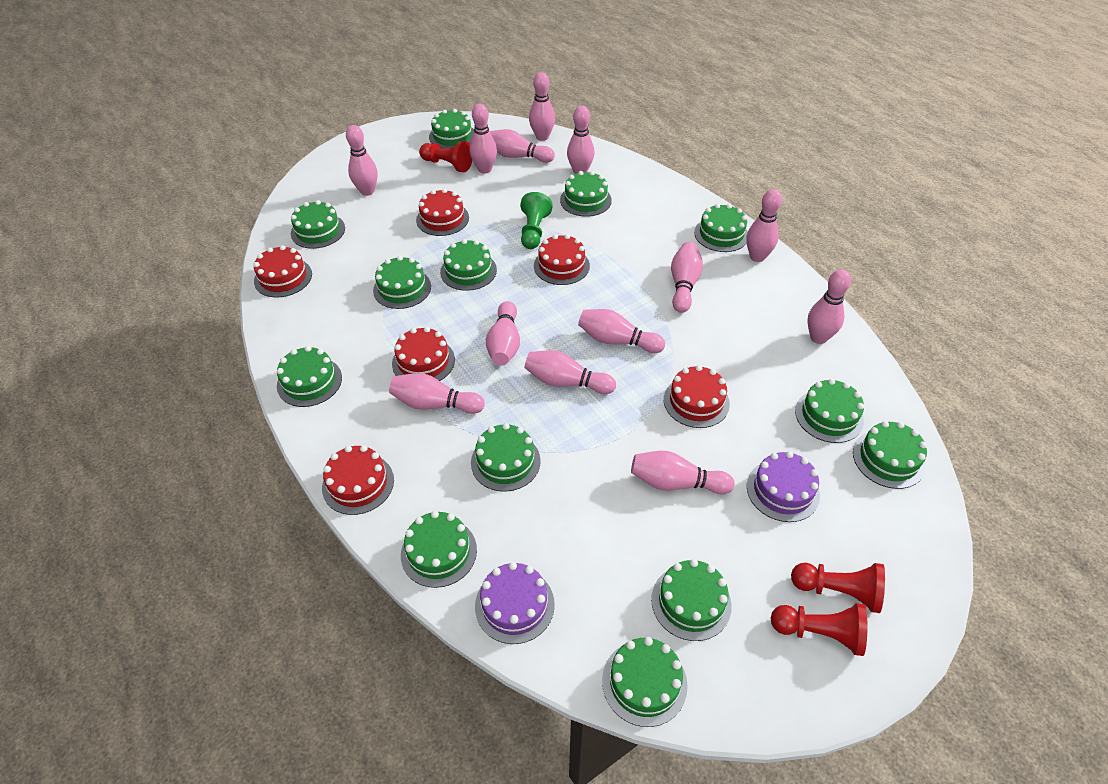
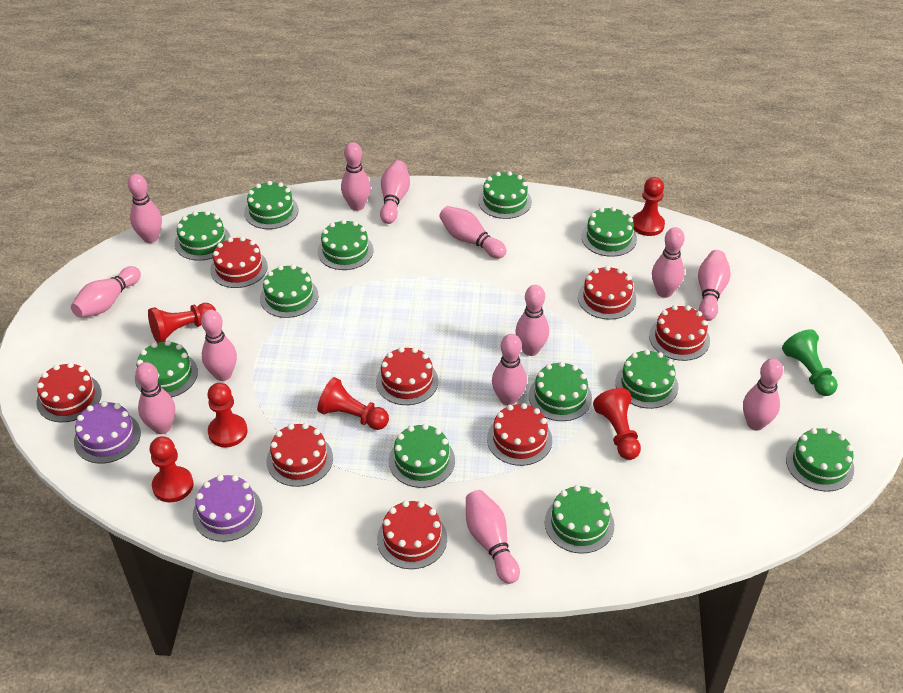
green cake: 13 -> 12
red cake: 6 -> 8
red pawn: 3 -> 6

